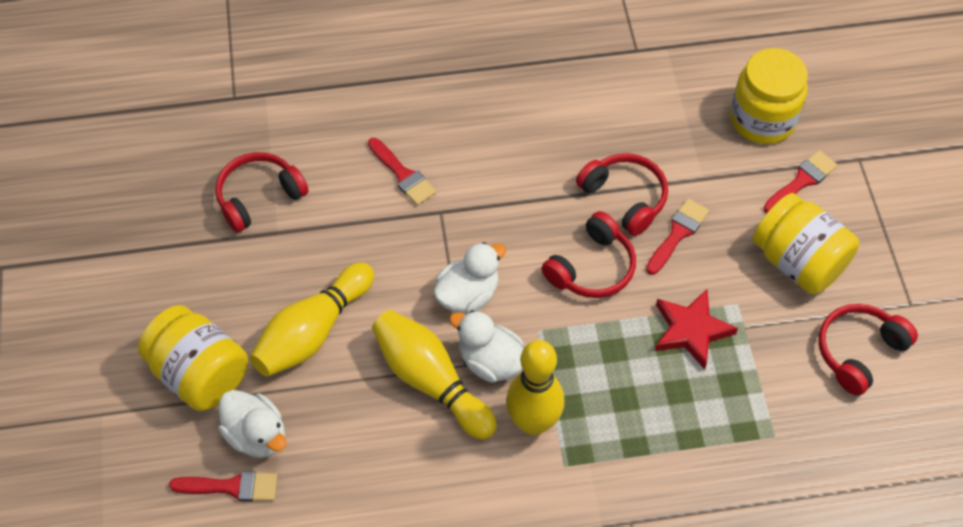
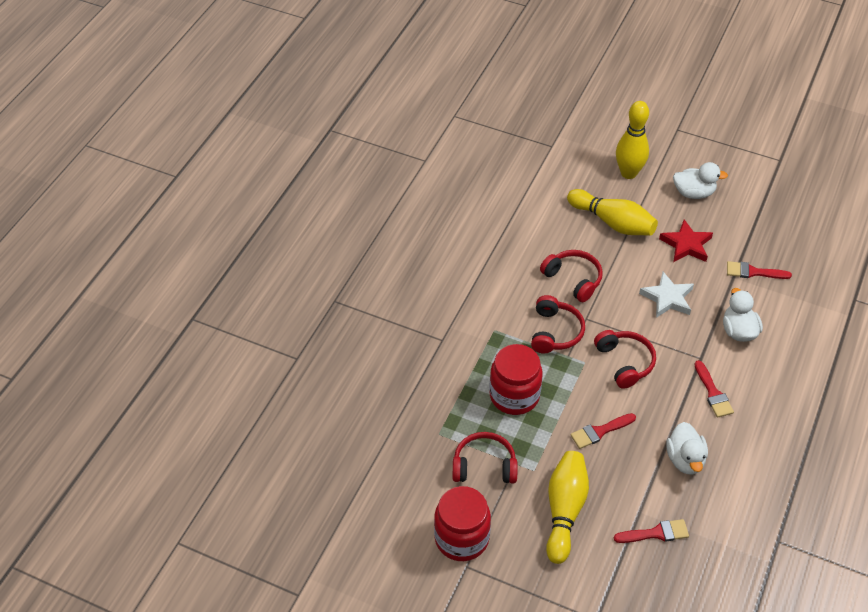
red jar: 0 -> 2
white star: 0 -> 1
yellow jar: 3 -> 0

